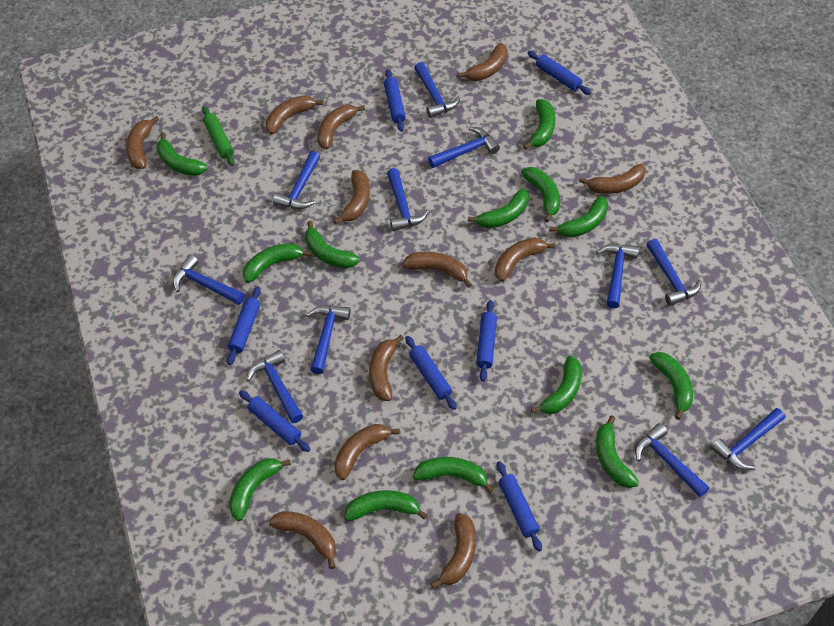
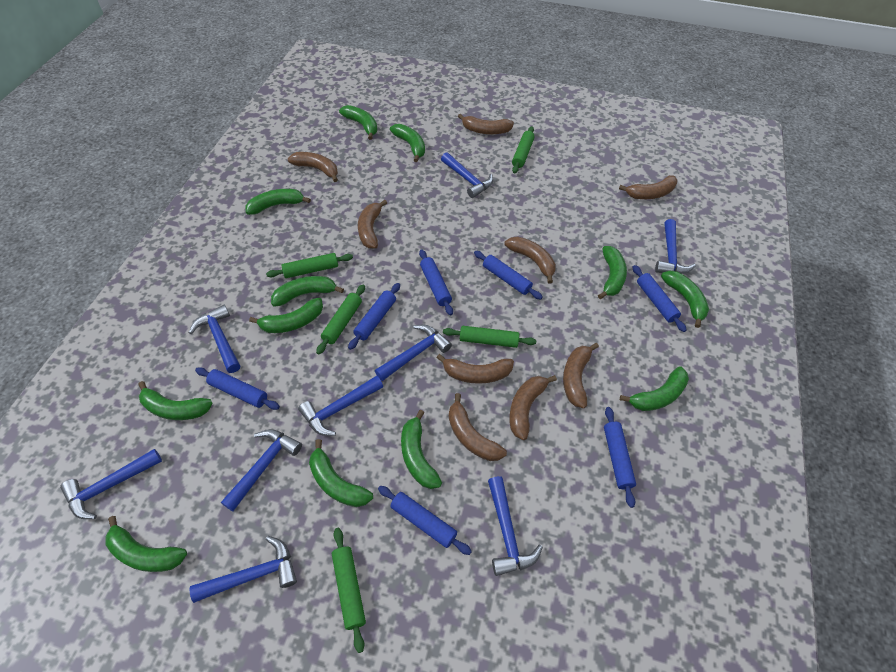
blue hammer: 11 -> 9
brown banana: 12 -> 9
green banana: 13 -> 12
green rolling pin: 1 -> 5

